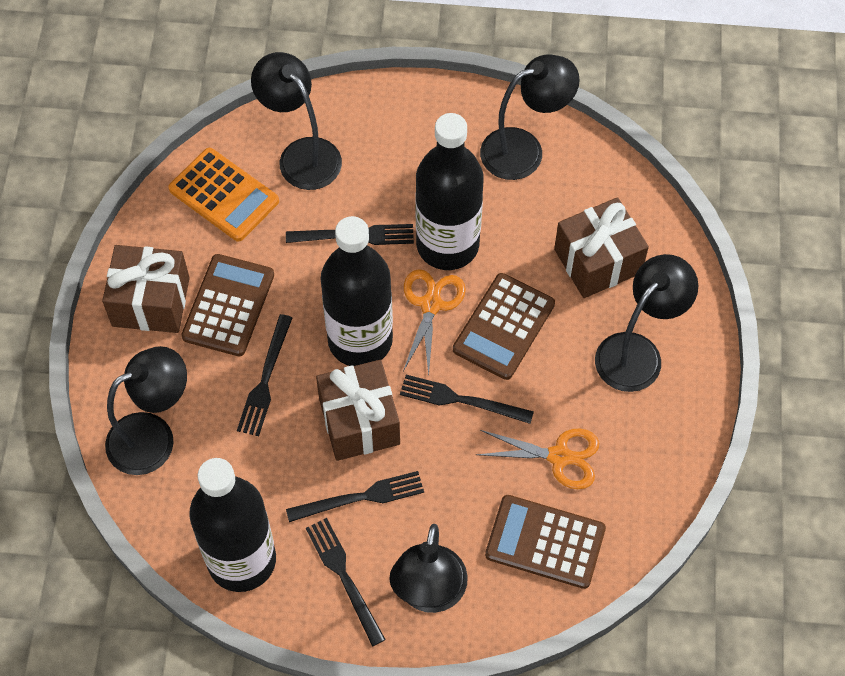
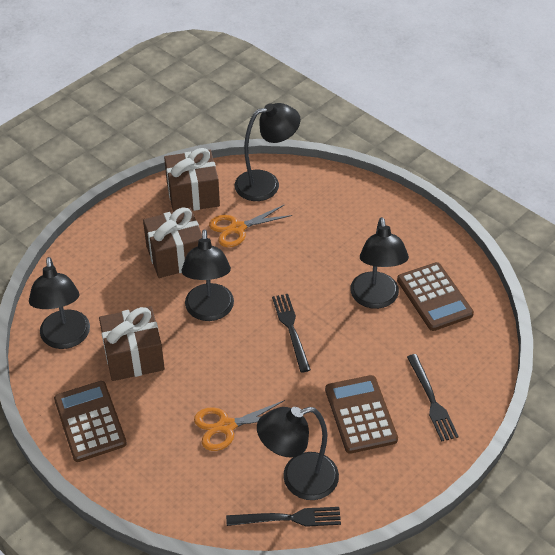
black bottle: 3 -> 0
black fork: 5 -> 3
orange calculator: 1 -> 0

